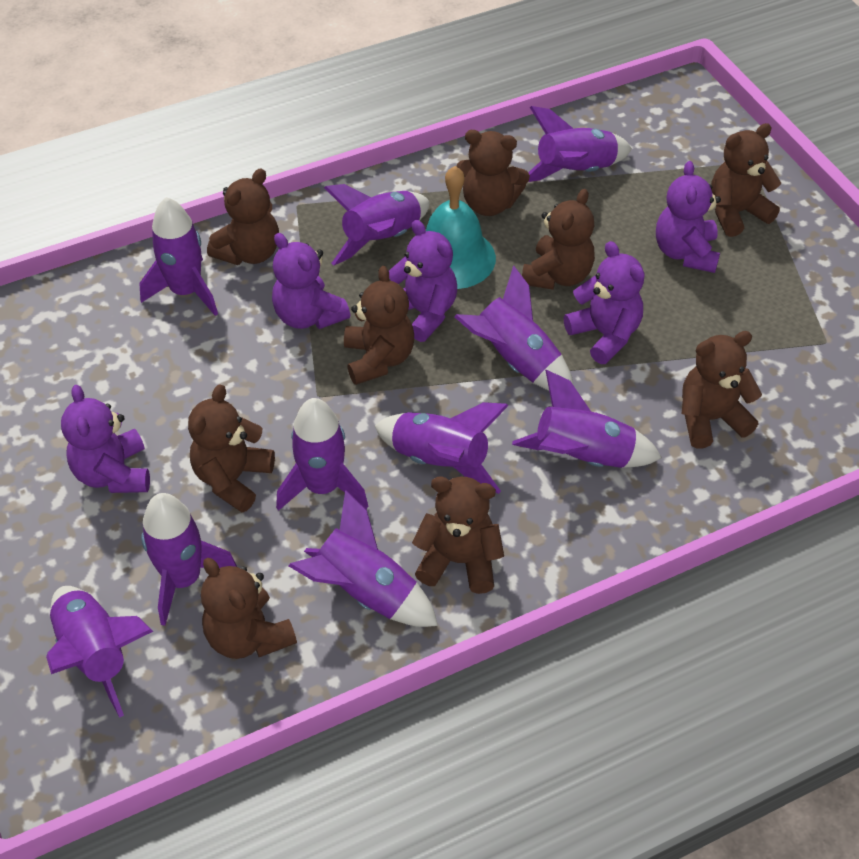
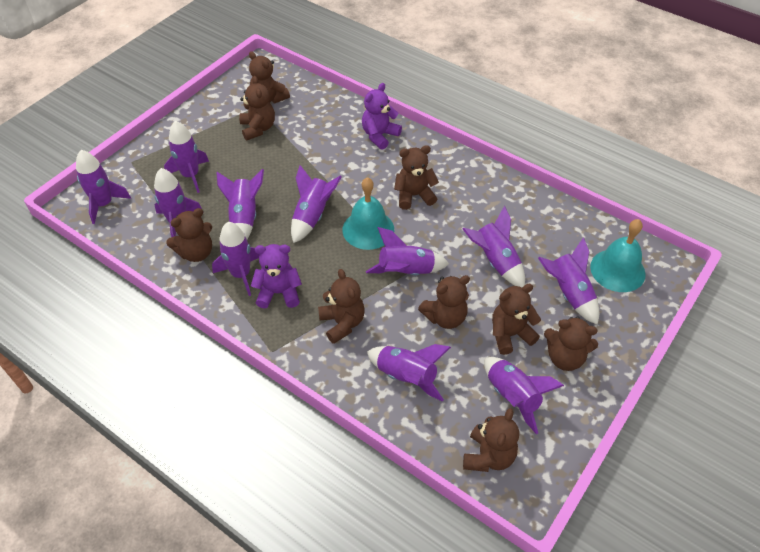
purple rocket: 10 -> 11
purple teddy bear: 5 -> 2
turquoise bell: 1 -> 2

